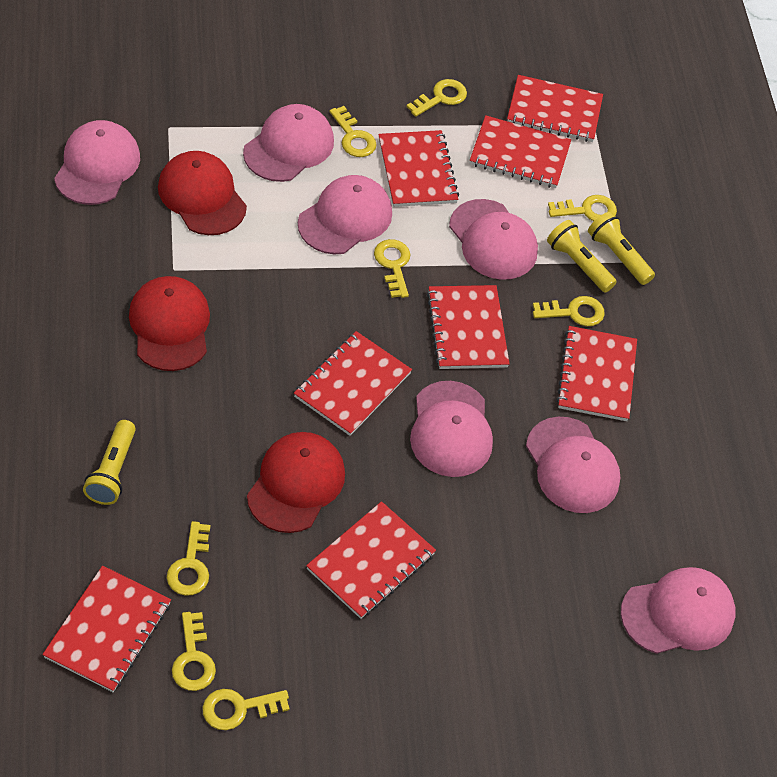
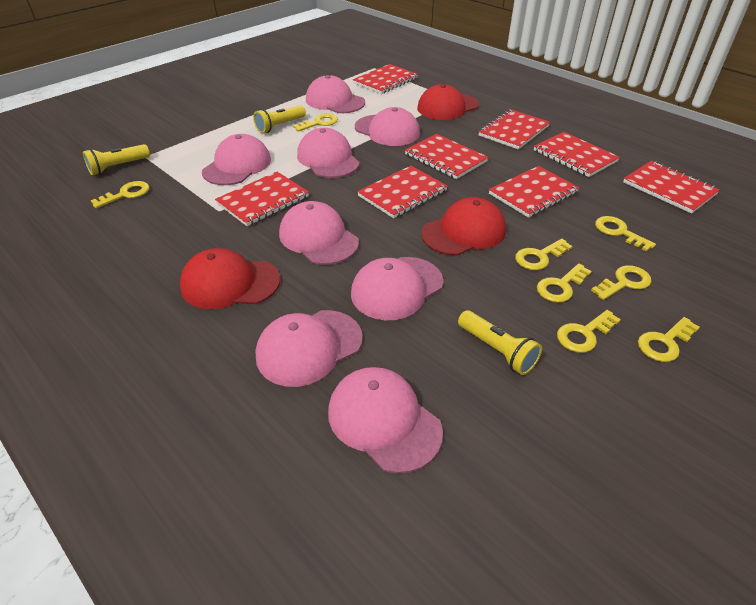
pink cap: 7 -> 8

